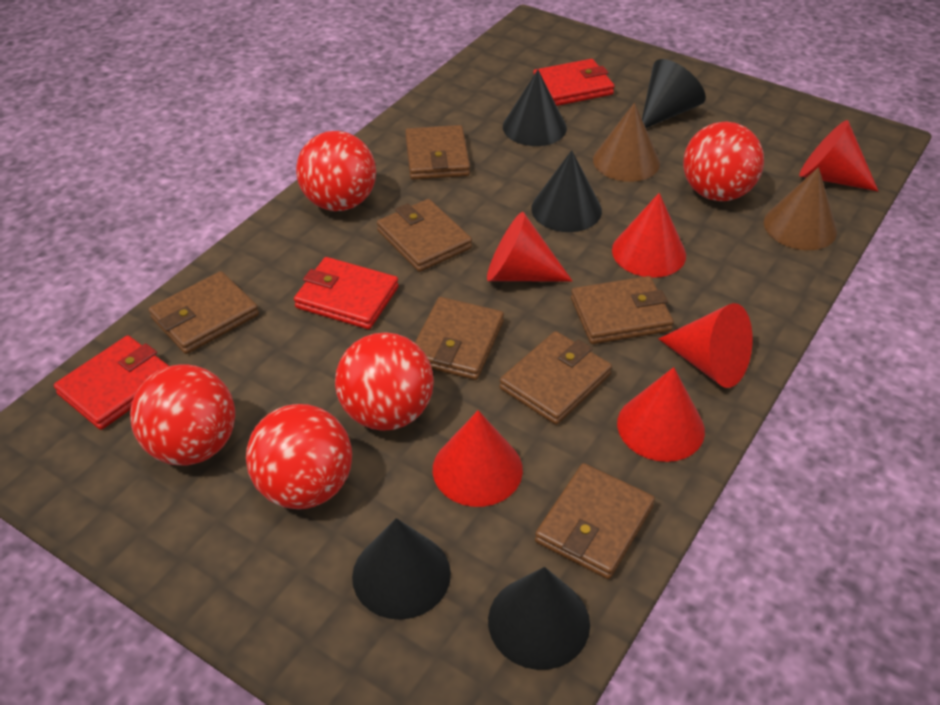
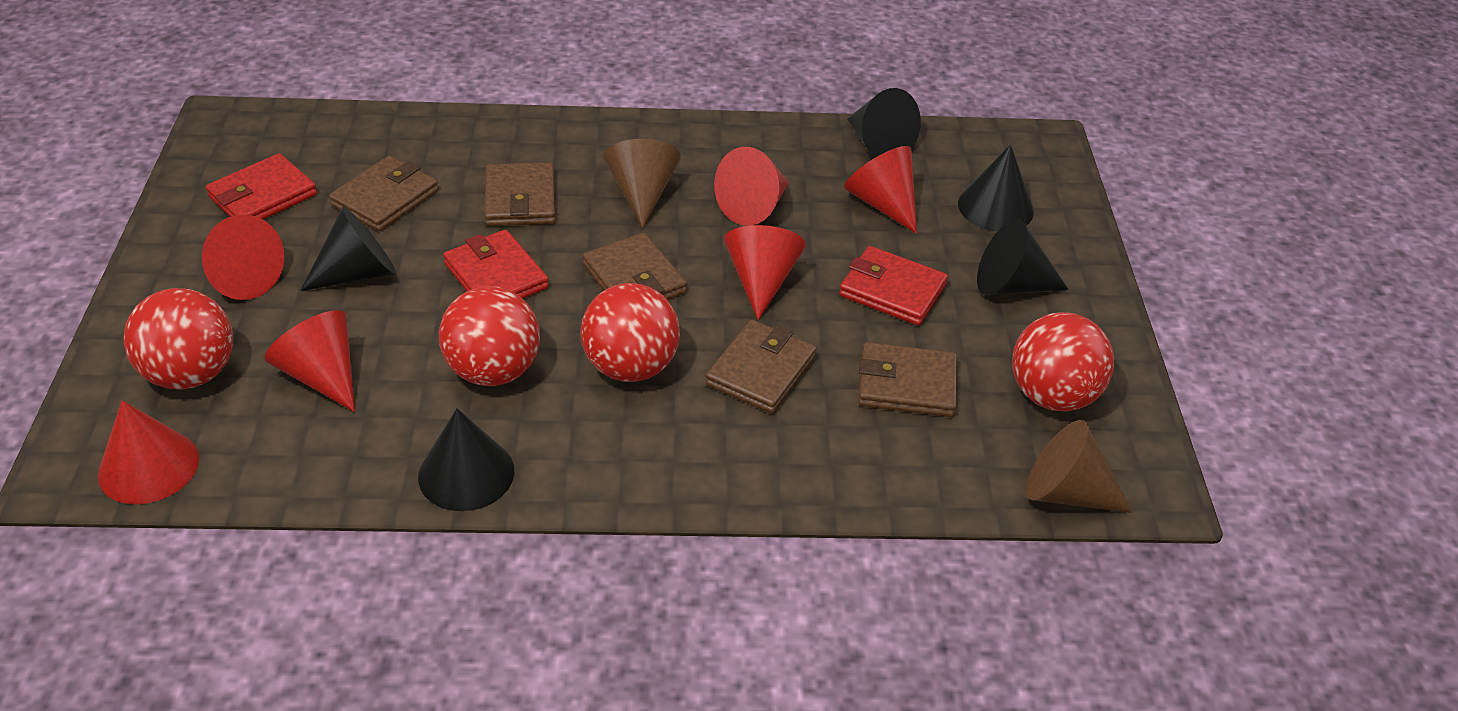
brown wallet: 7 -> 5
red ball: 5 -> 4

